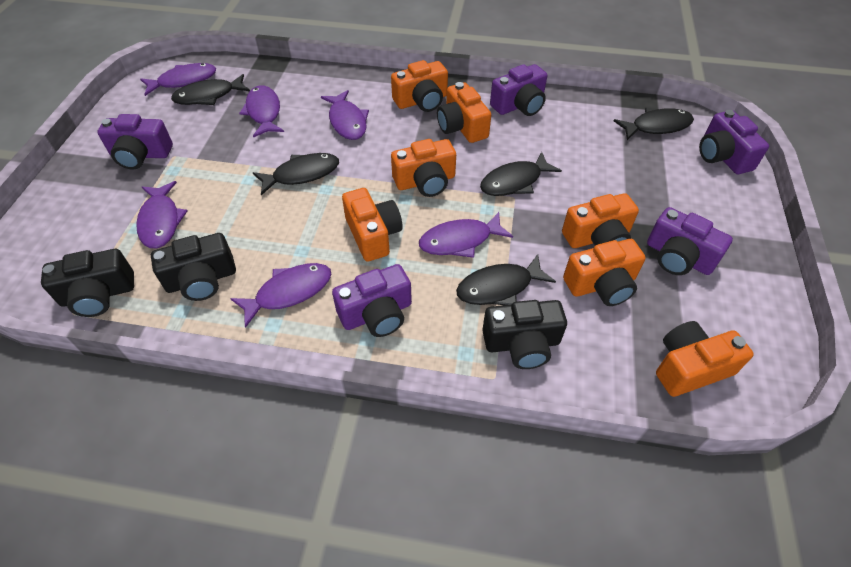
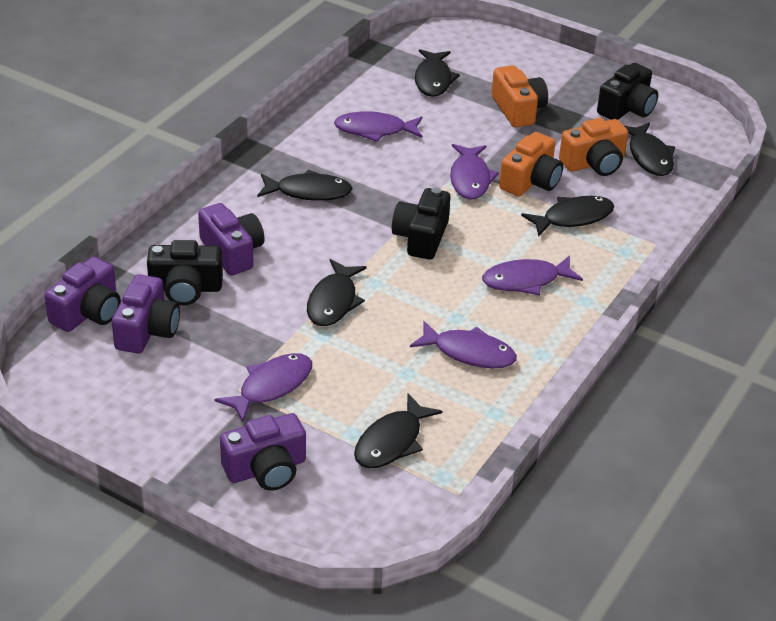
black fish: 5 -> 6
orange camera: 7 -> 3
purple camera: 5 -> 4
purple fish: 6 -> 5

